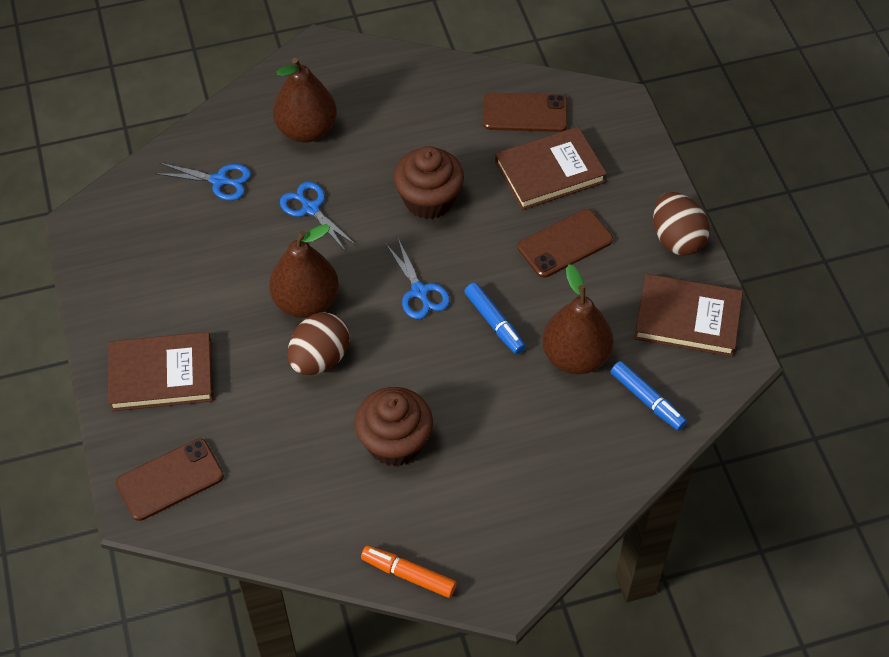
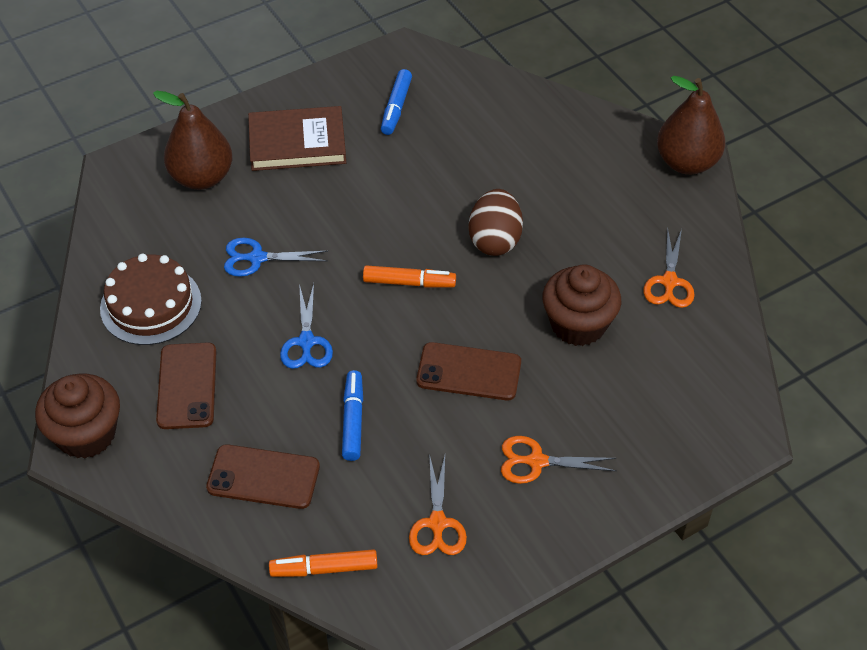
blue scissors: 3 -> 2
brown book: 3 -> 1
brown cake: 0 -> 1
brown egg: 2 -> 1
brown pear: 3 -> 2
orange marker: 1 -> 2
orange scissors: 0 -> 3

